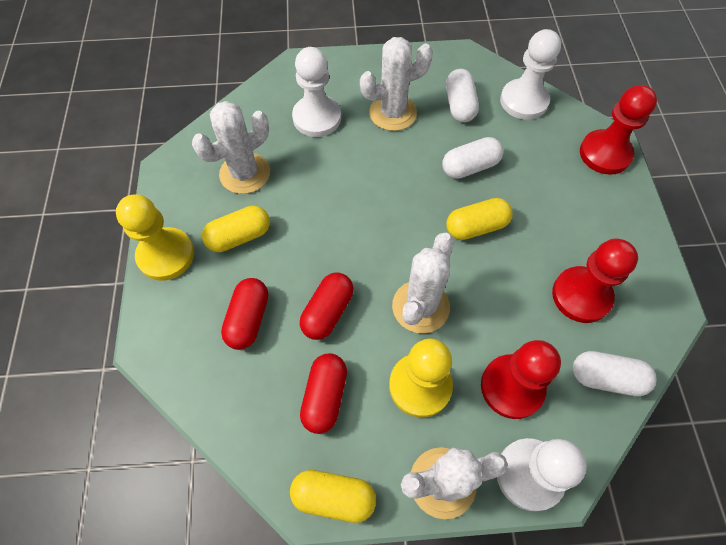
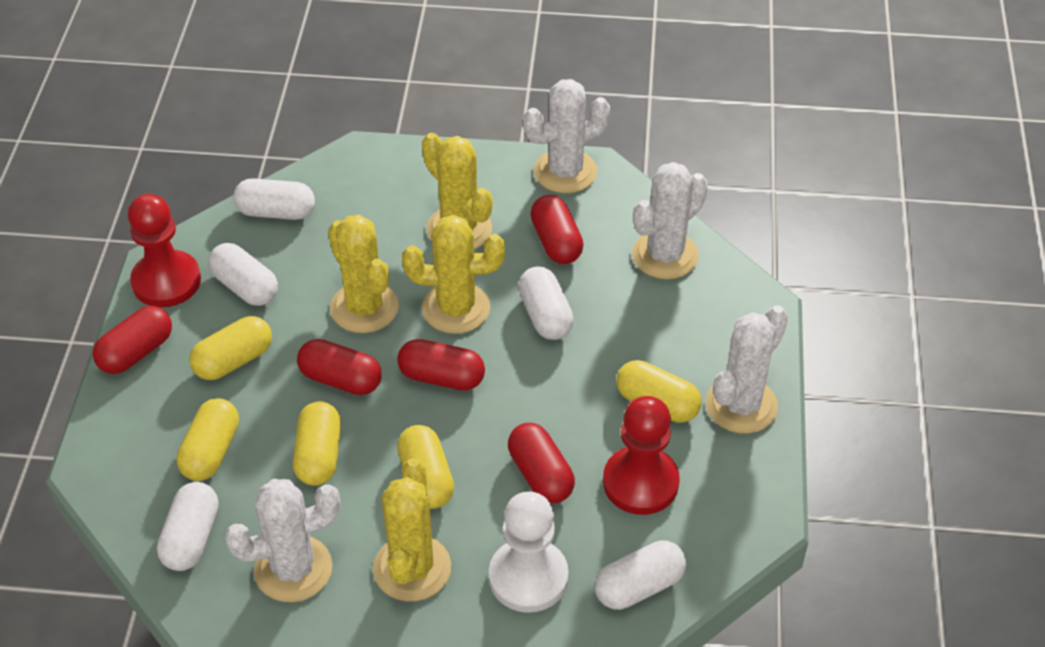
red capsule: 3 -> 5
red pawn: 3 -> 2
white capsule: 3 -> 5
white pawn: 3 -> 1
yellow cactus: 0 -> 4
yellow capsule: 3 -> 5
yellow pawn: 2 -> 0

